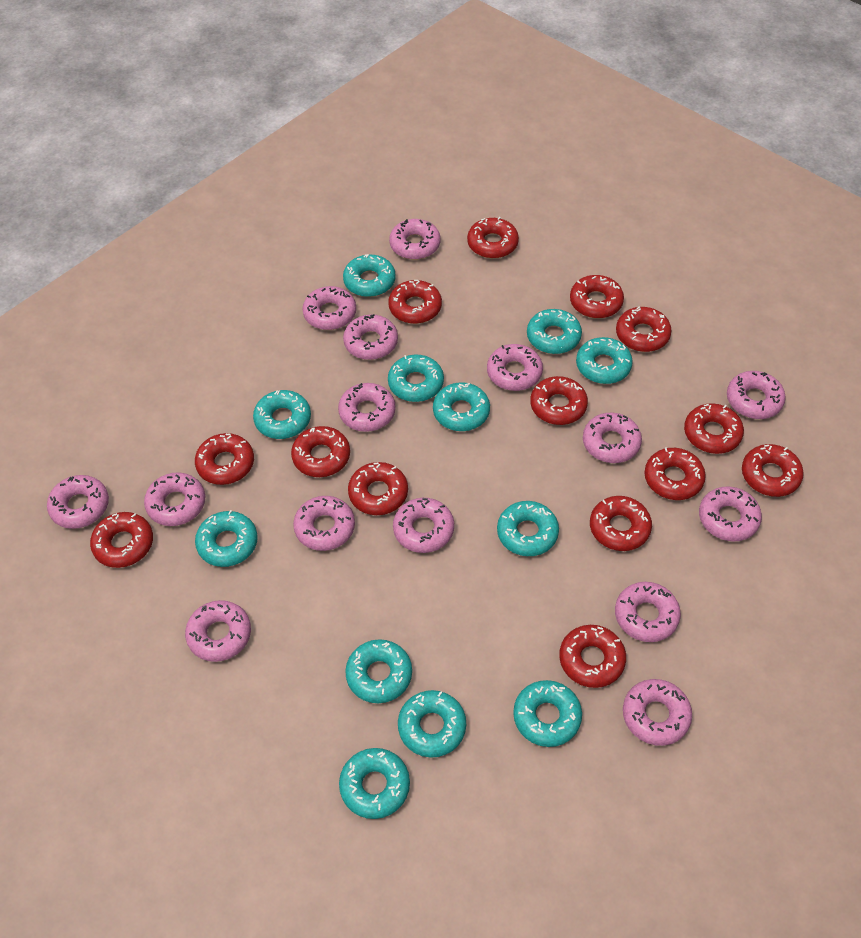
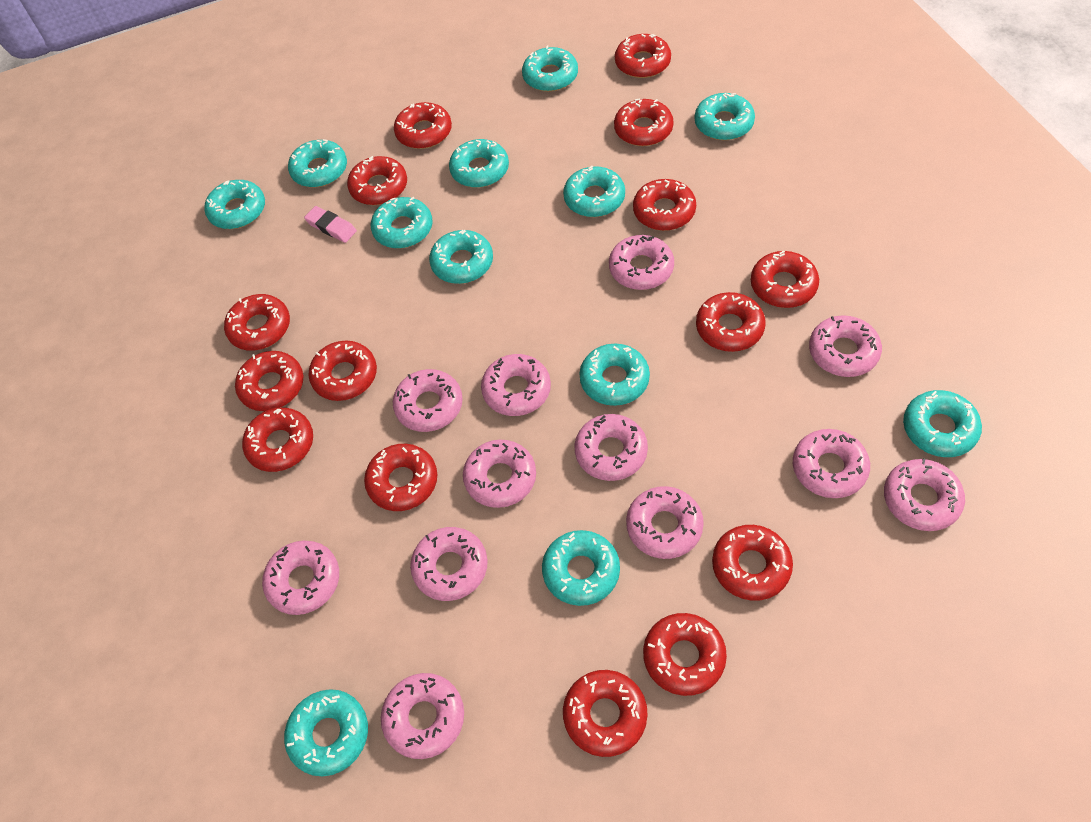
pink donut: 15 -> 12
pink eraser: 0 -> 1
red donut: 14 -> 15

